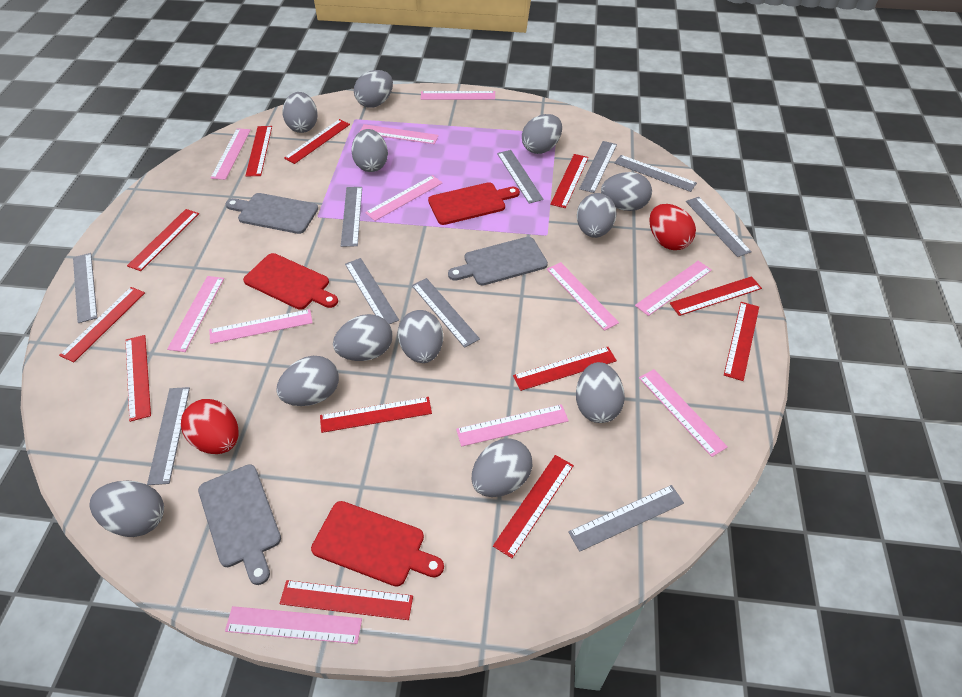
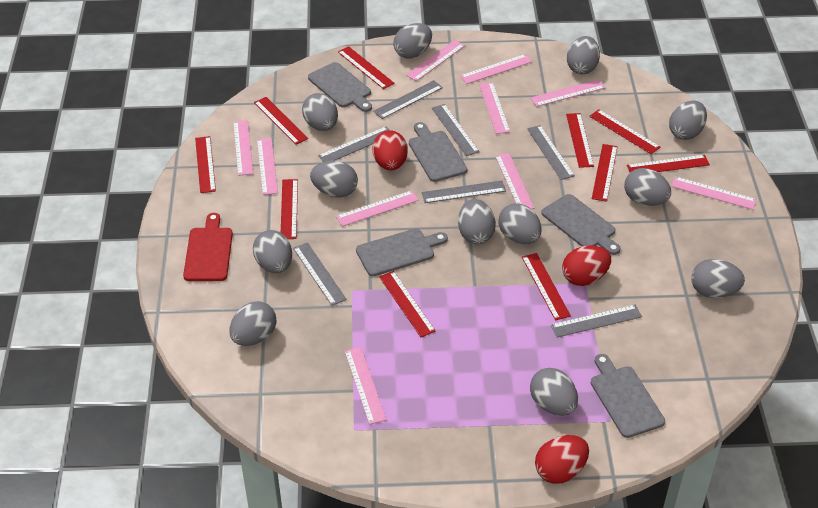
grey cutting board: 3 -> 5
grey ruler: 10 -> 7
pink ruler: 11 -> 10
red cutting board: 3 -> 1
red egg: 2 -> 3
red ruler: 12 -> 10

